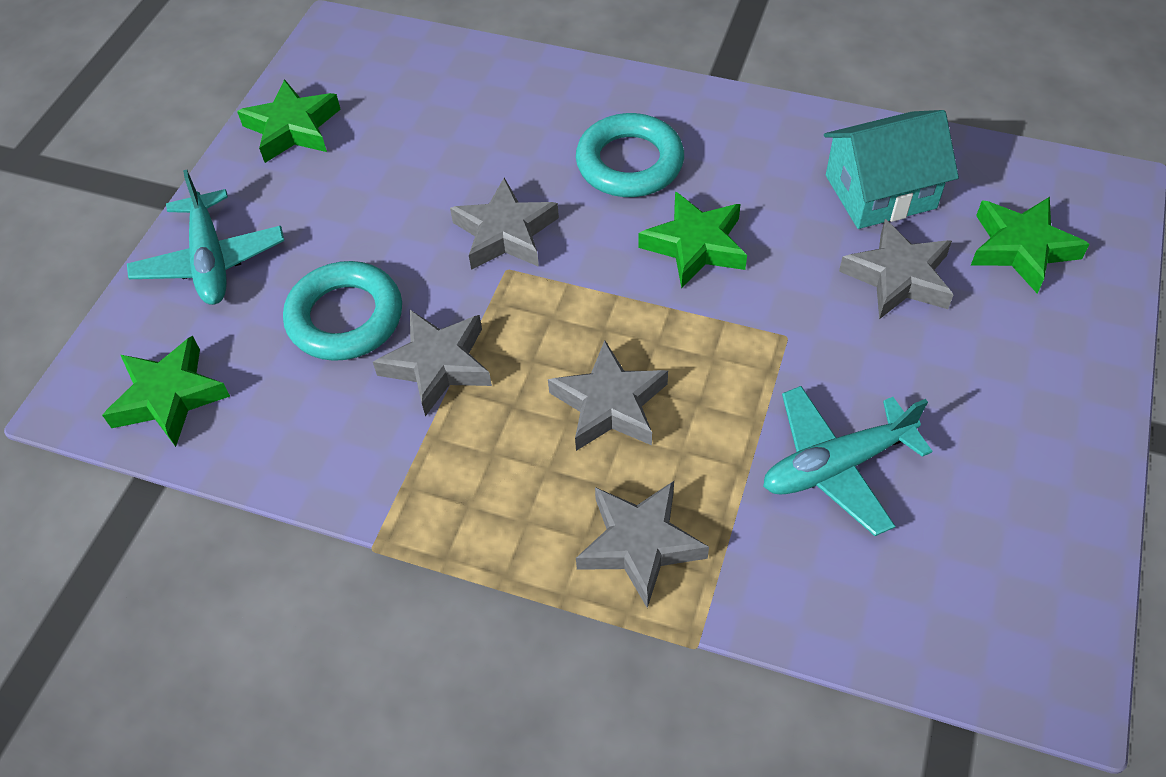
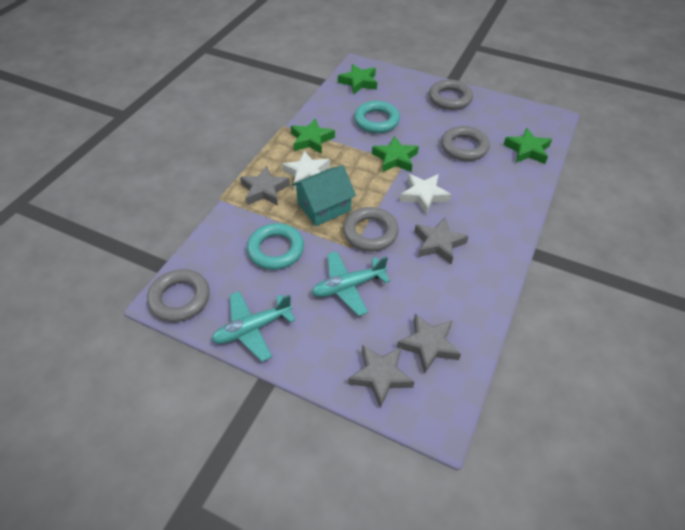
grey ring: 0 -> 4
grey star: 5 -> 4
white star: 0 -> 2

